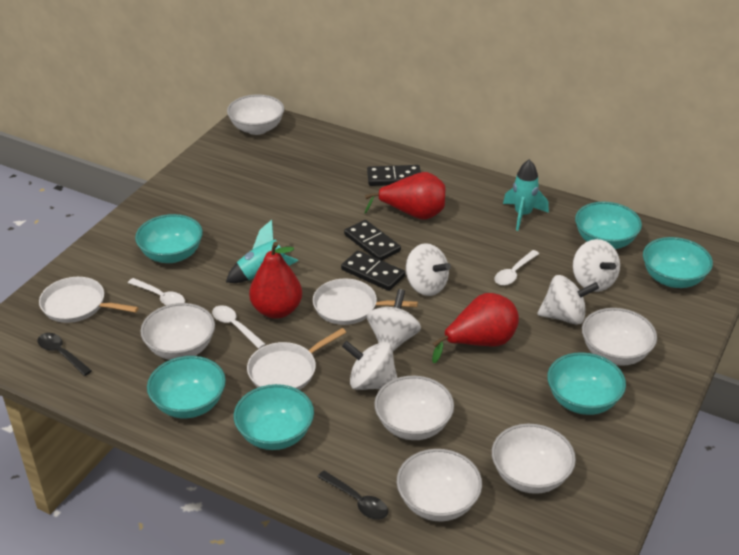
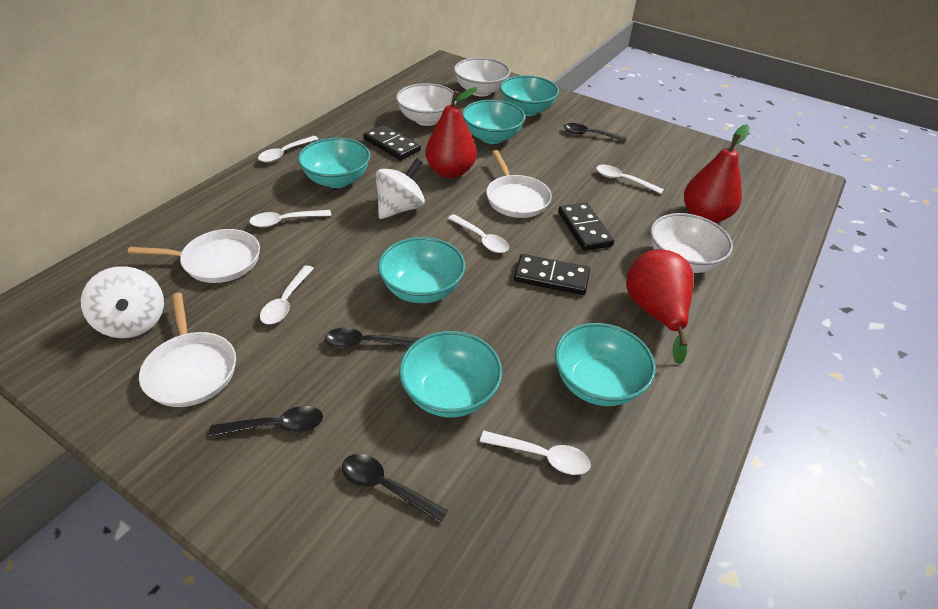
black spoon: 2 -> 4
turquoise rocket: 2 -> 0
white bowl: 6 -> 3
white spinning top: 5 -> 2
white spoon: 3 -> 6

